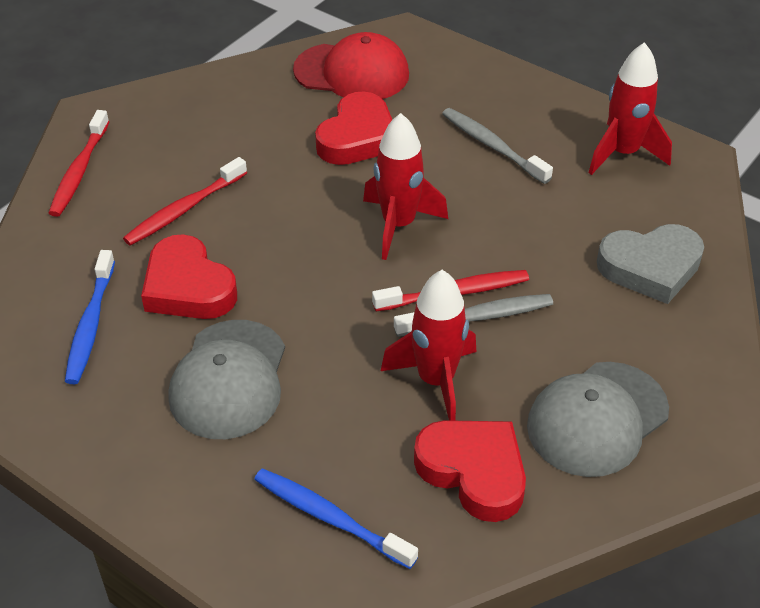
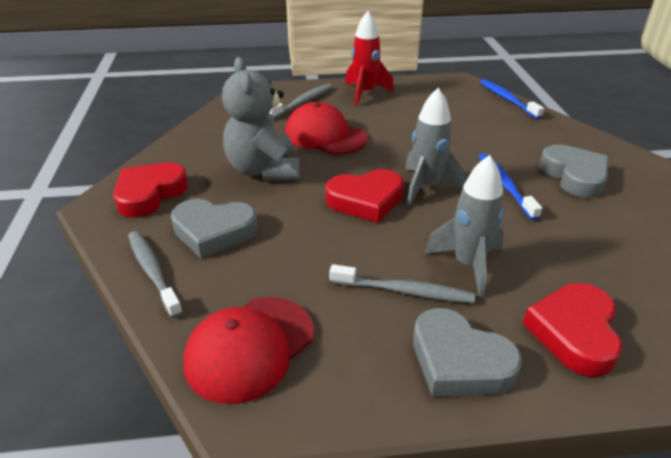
grey cap: 2 -> 0
grey heart: 1 -> 3
grey rocket: 0 -> 2
grey teddy bear: 0 -> 1
grey toothbrush: 2 -> 3
red cap: 1 -> 2
red rocket: 3 -> 1
red toothbrush: 3 -> 0

